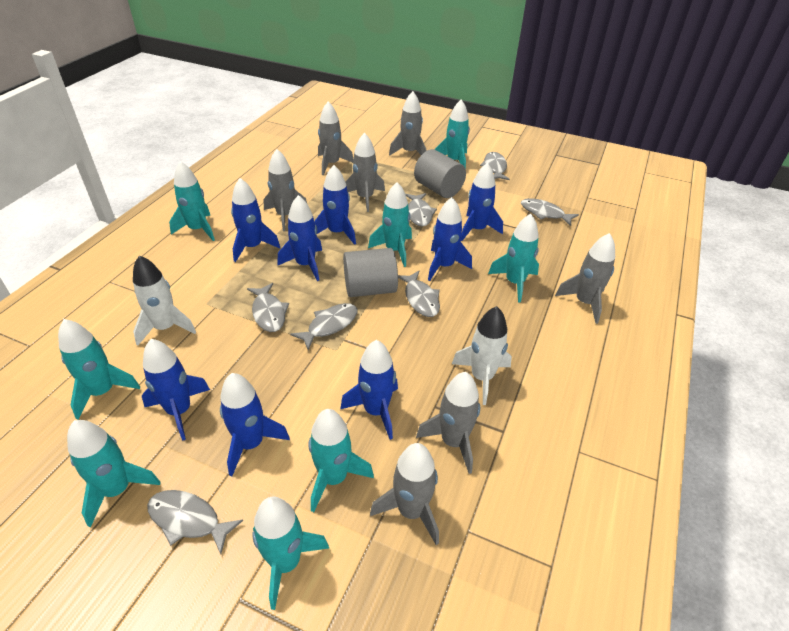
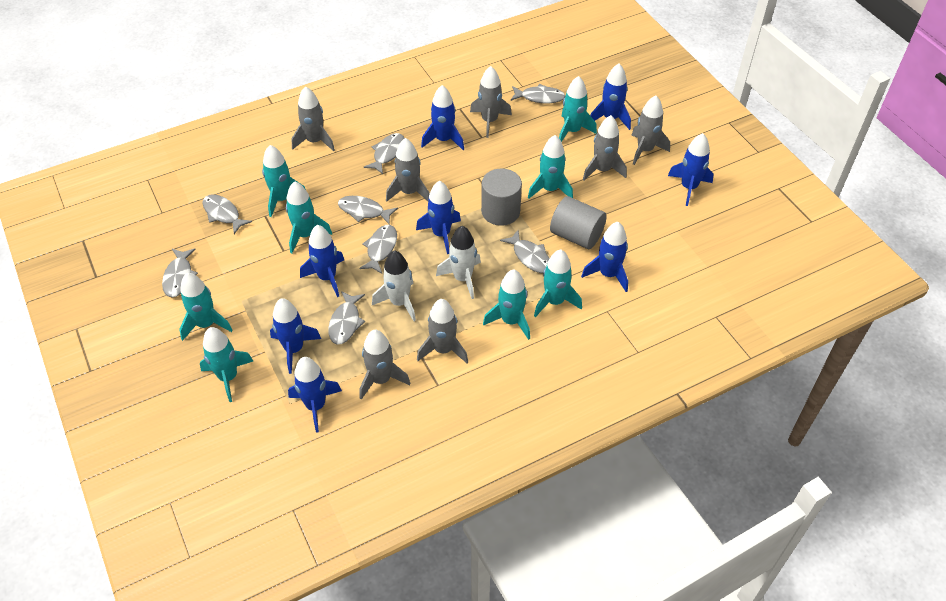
grey fish: 7 -> 8

